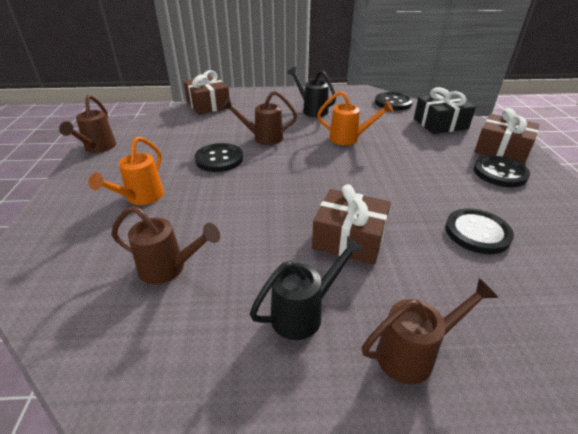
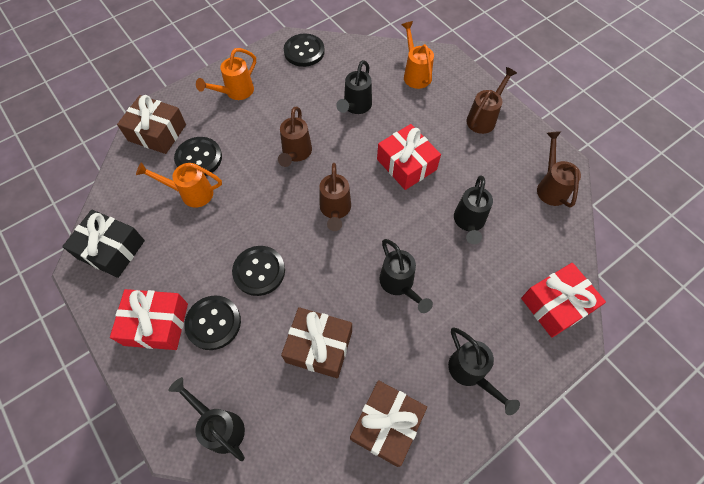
black watering can: 2 -> 5
orange watering can: 2 -> 3
red gift: 0 -> 3

